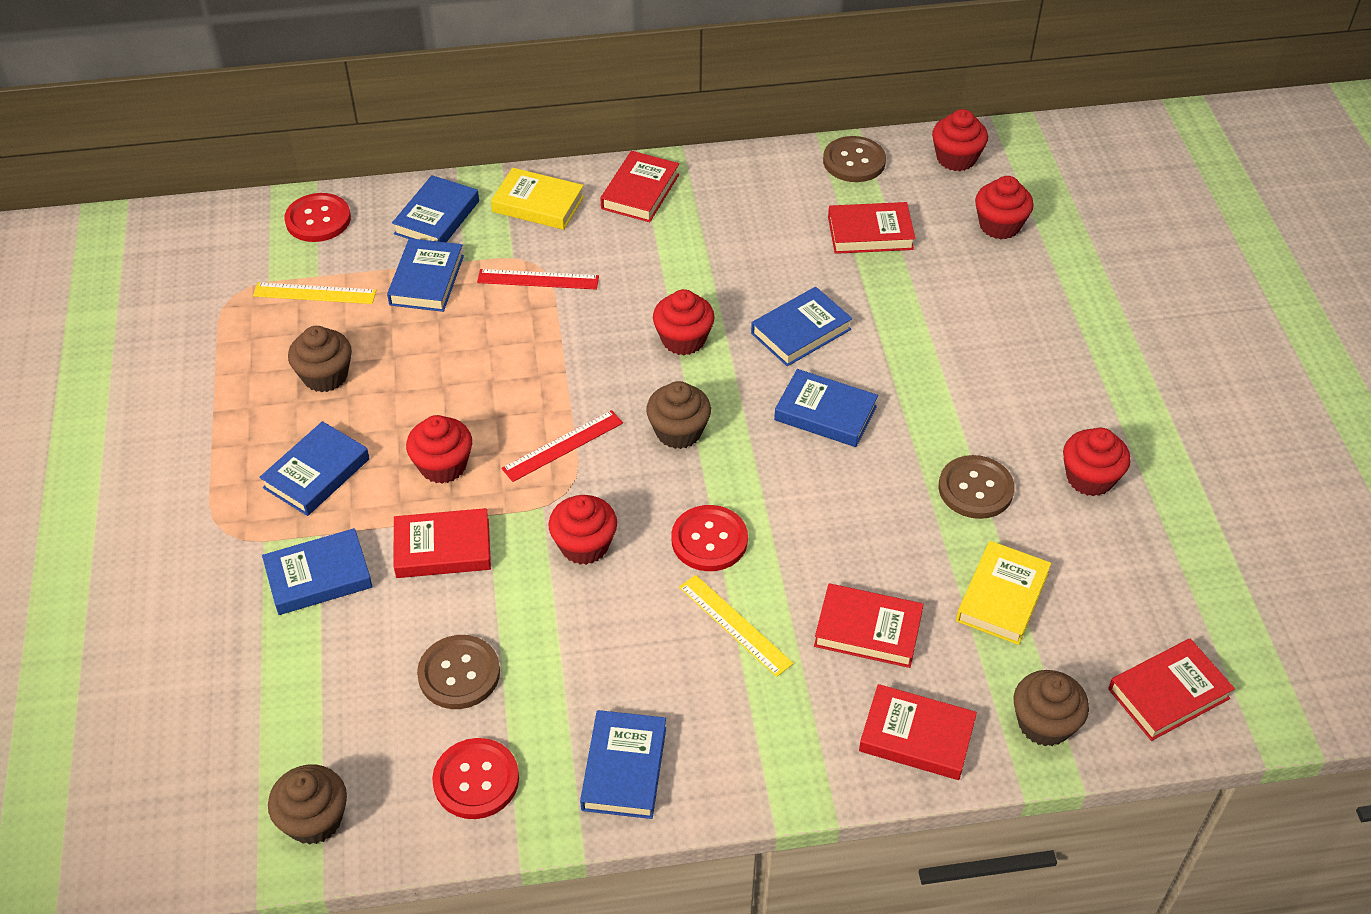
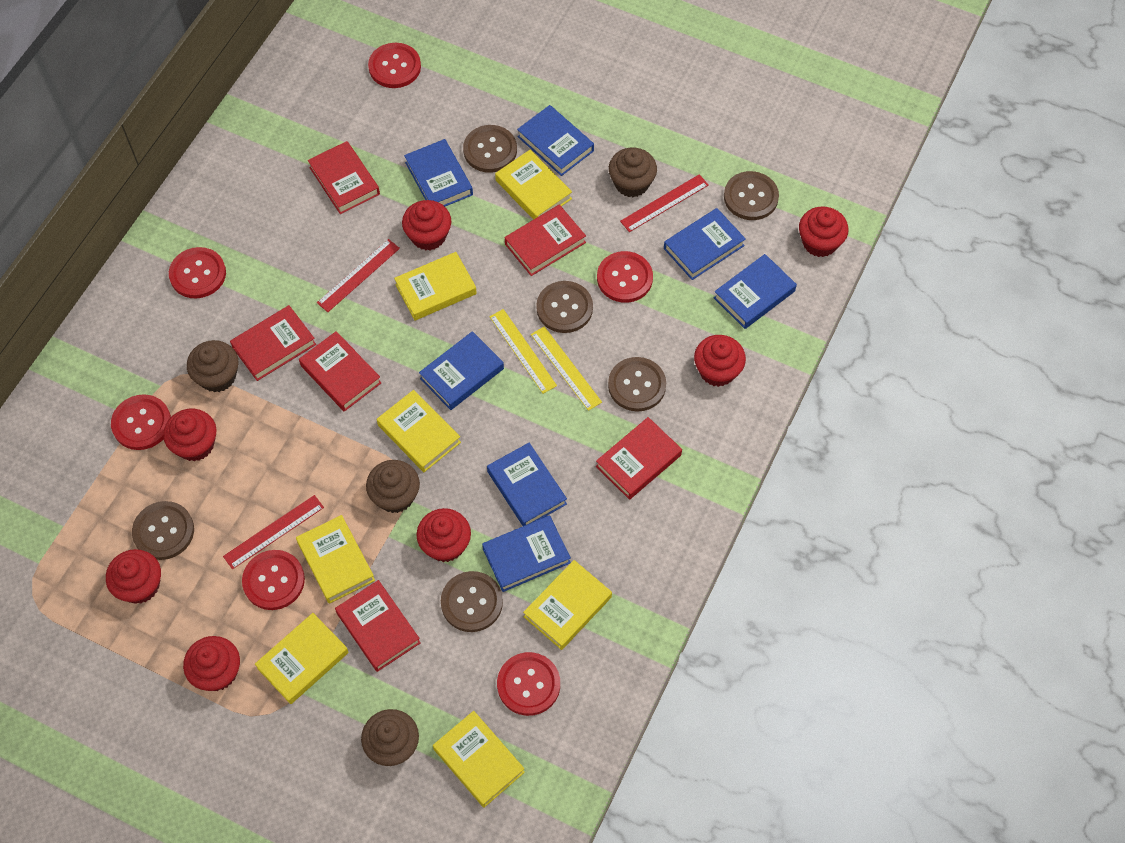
brown button: 3 -> 6
red button: 3 -> 6
red cupcake: 6 -> 7
red ruler: 2 -> 3
yellow book: 2 -> 7

